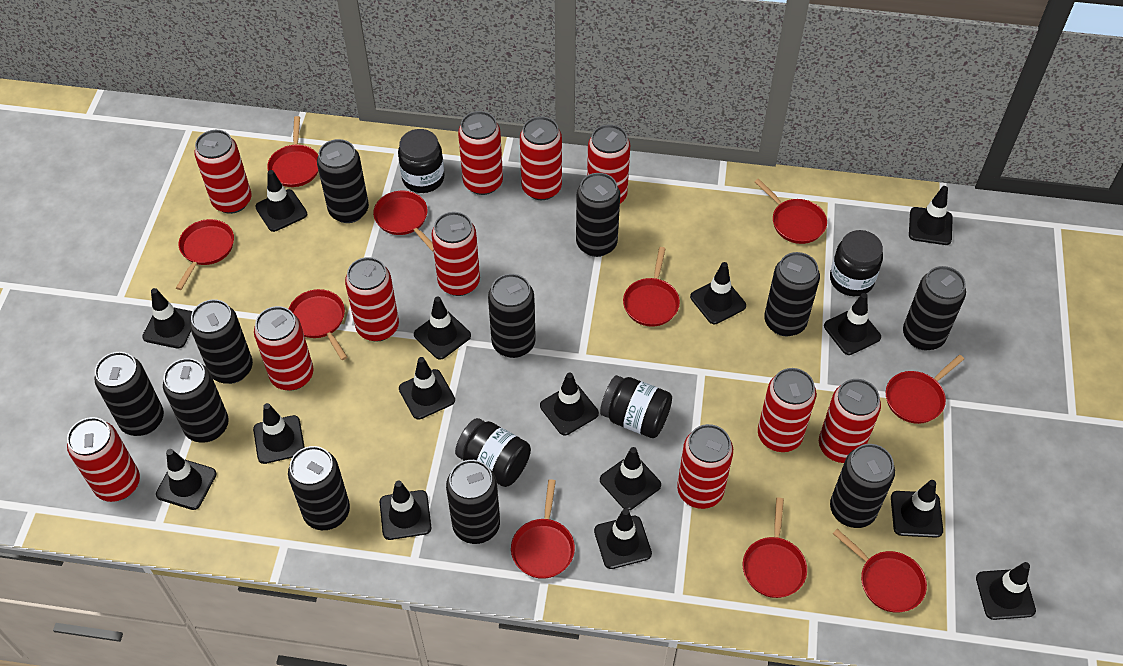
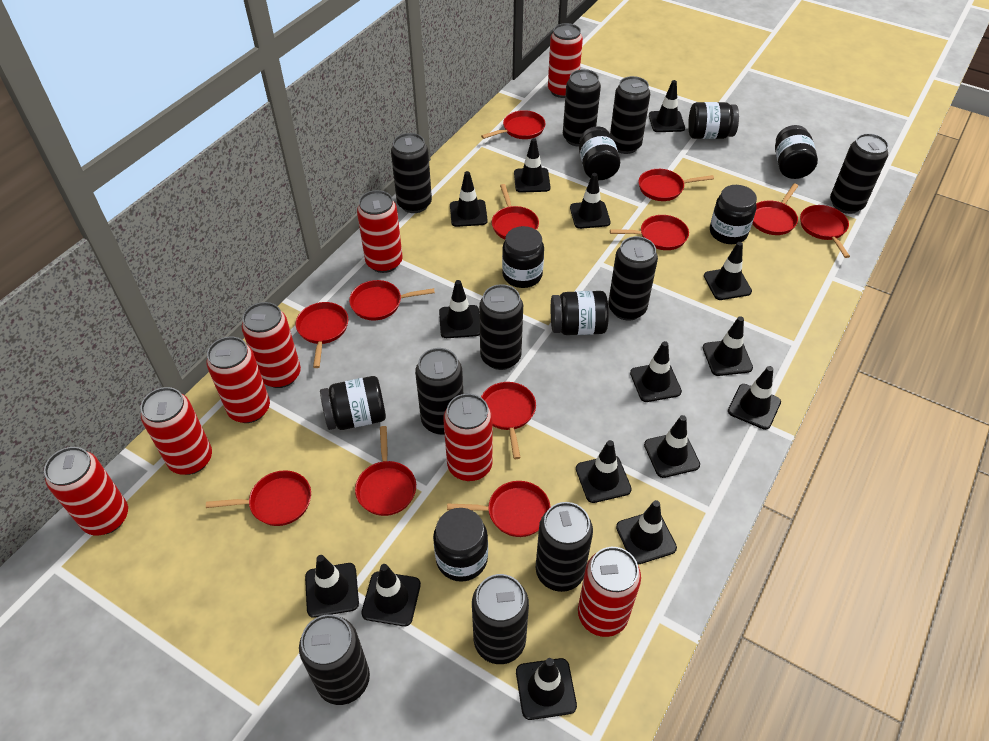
black can: 11 -> 10
black jar: 4 -> 8
red can: 11 -> 8
red pan: 10 -> 12

